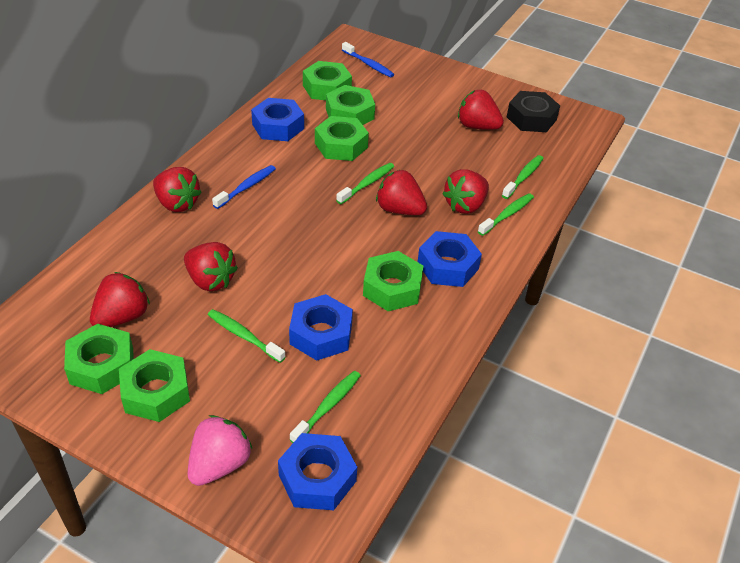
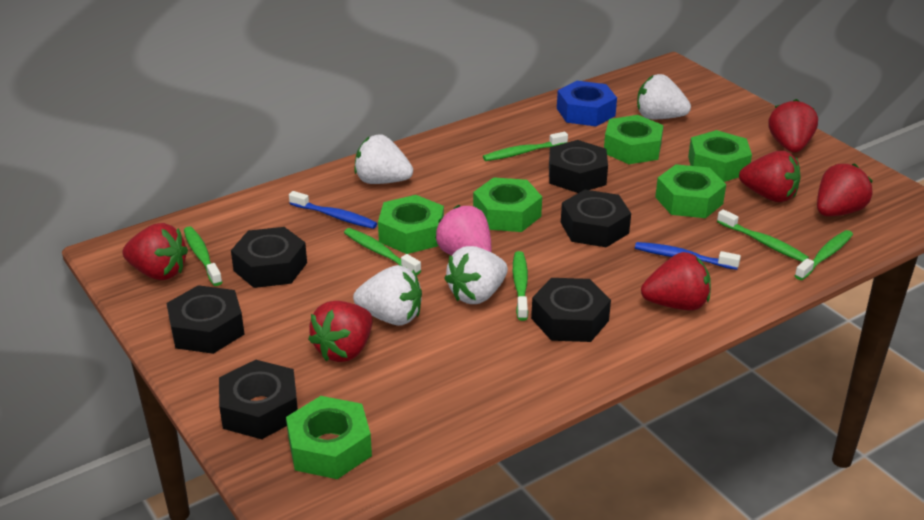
black nut: 1 -> 6
blue nut: 4 -> 1
green toothbrush: 5 -> 6
white strawberry: 0 -> 4

